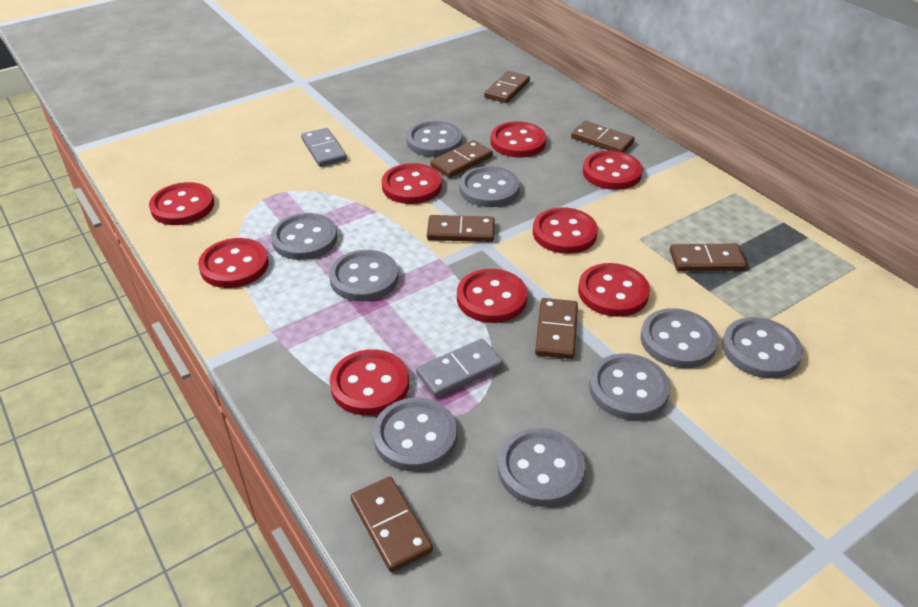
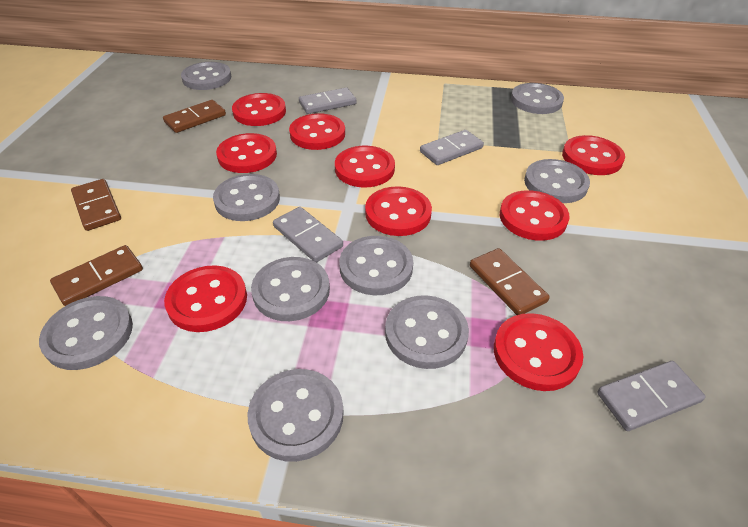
brown domino: 7 -> 4
grey domino: 2 -> 4

